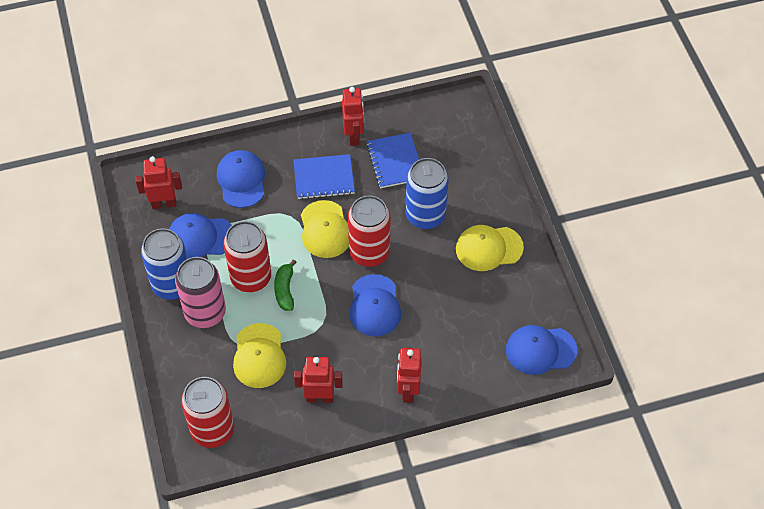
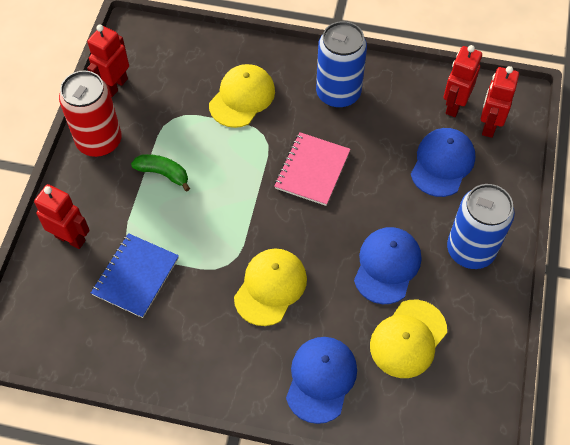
blue cap: 4 -> 3
blue notebook: 2 -> 1
pink can: 1 -> 0
pink notebook: 0 -> 1
red can: 3 -> 1

